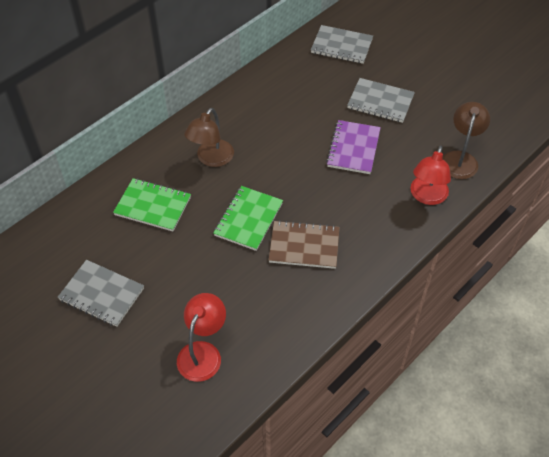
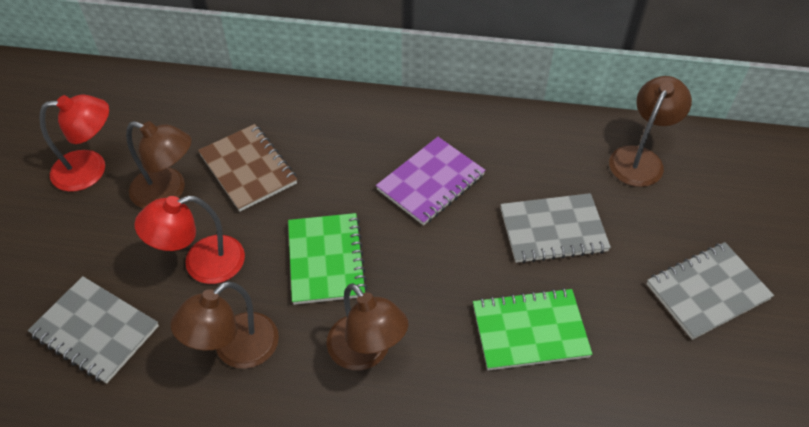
brown lamp: 2 -> 4

